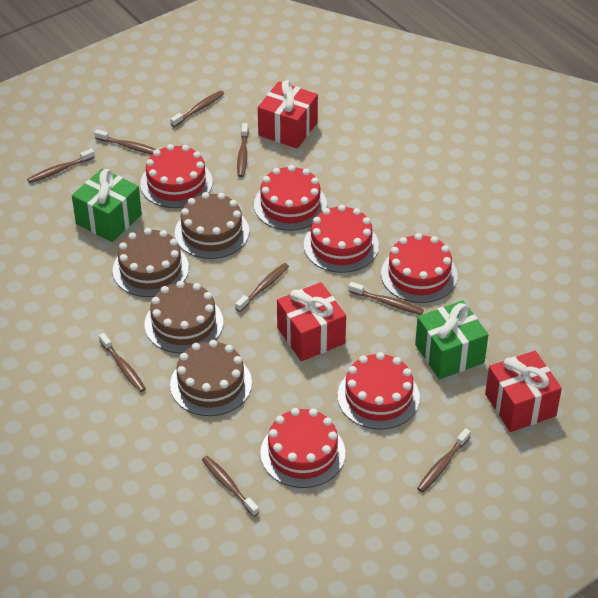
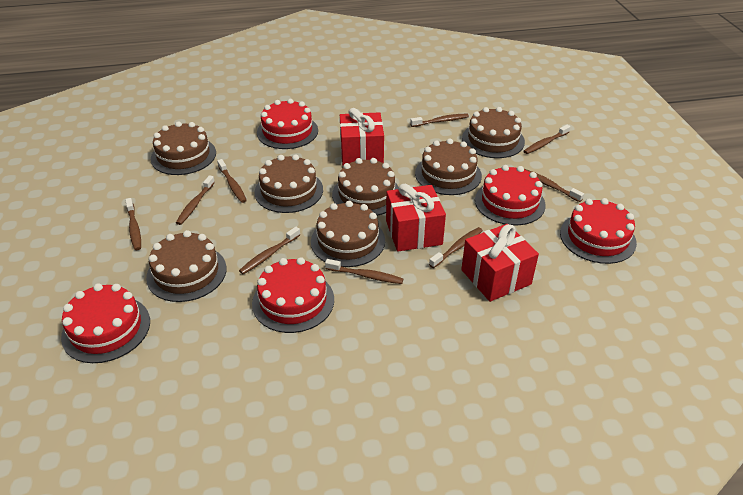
brown cake: 4 -> 7
green gift: 2 -> 0
red cake: 6 -> 5

